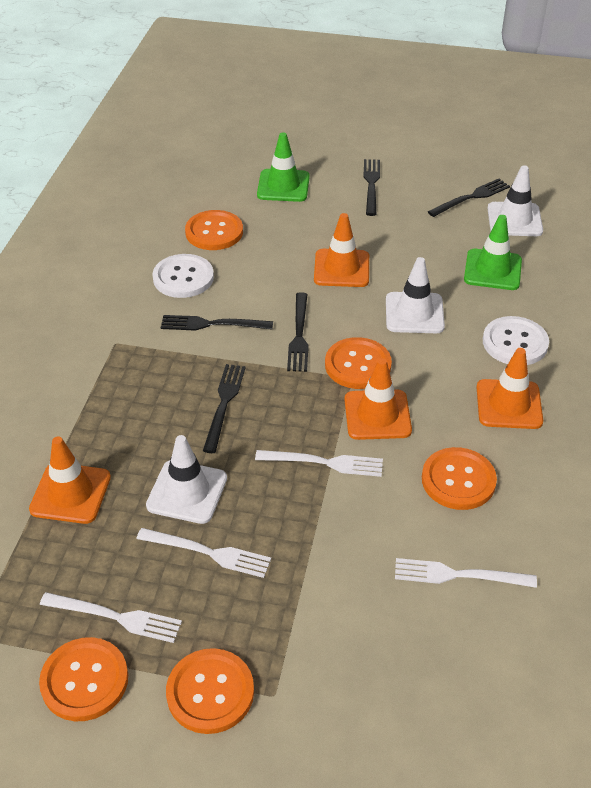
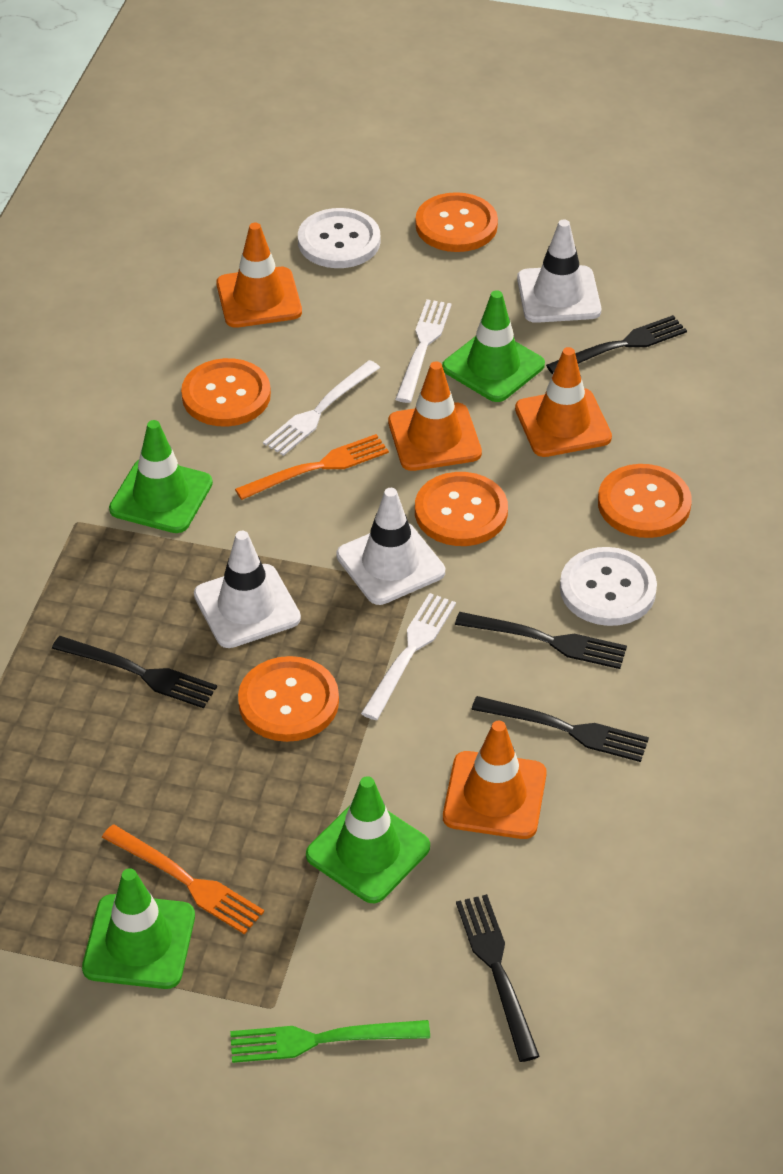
green fork: 0 -> 1
green traffic cone: 2 -> 4
orange fork: 0 -> 2
white fork: 4 -> 3

